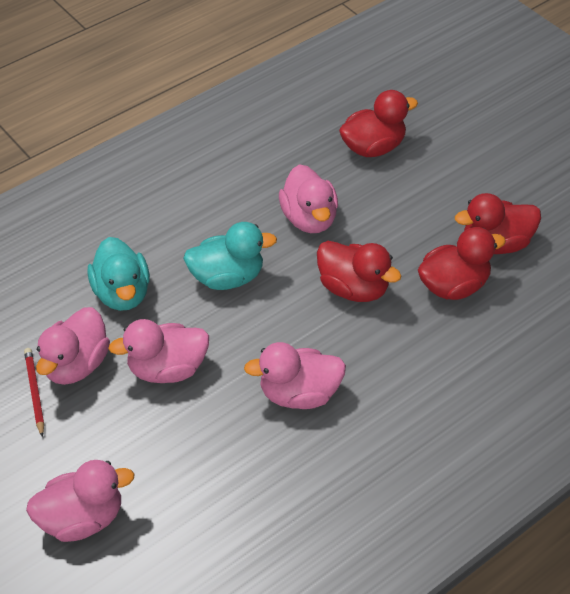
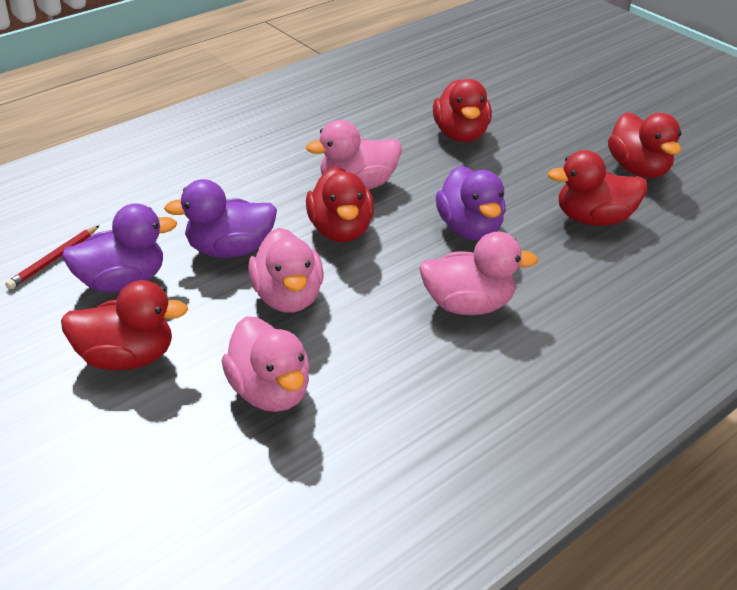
pink duck: 5 -> 4
purple duck: 0 -> 3
red duck: 4 -> 5
turquoise duck: 2 -> 0

